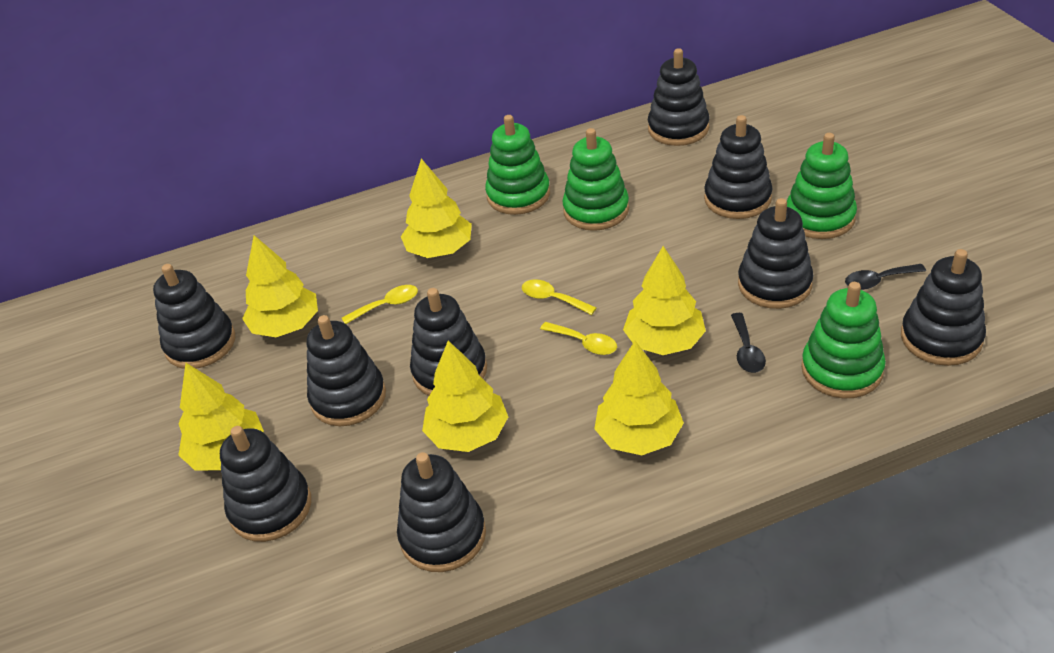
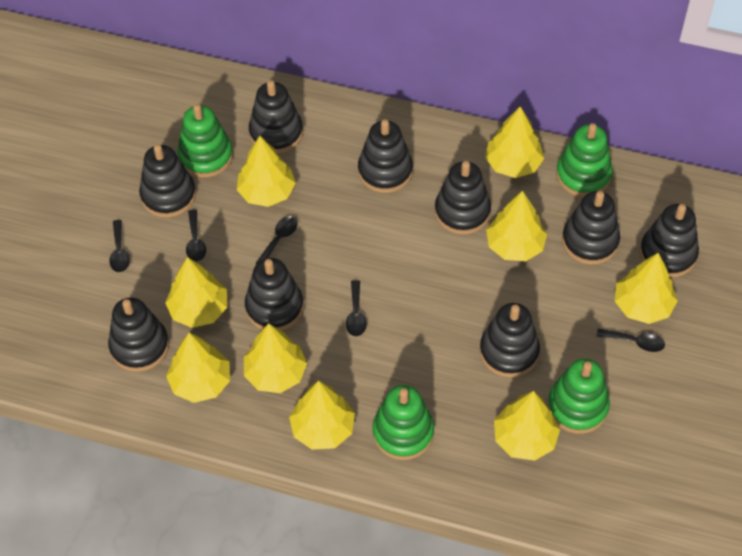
black spoon: 2 -> 5
yellow spoon: 3 -> 0
yellow tree: 6 -> 9

